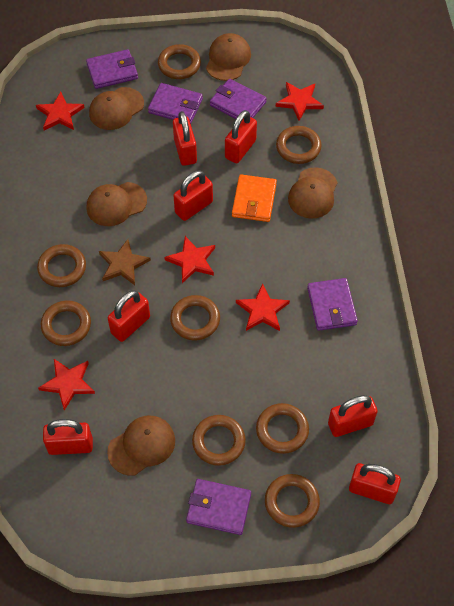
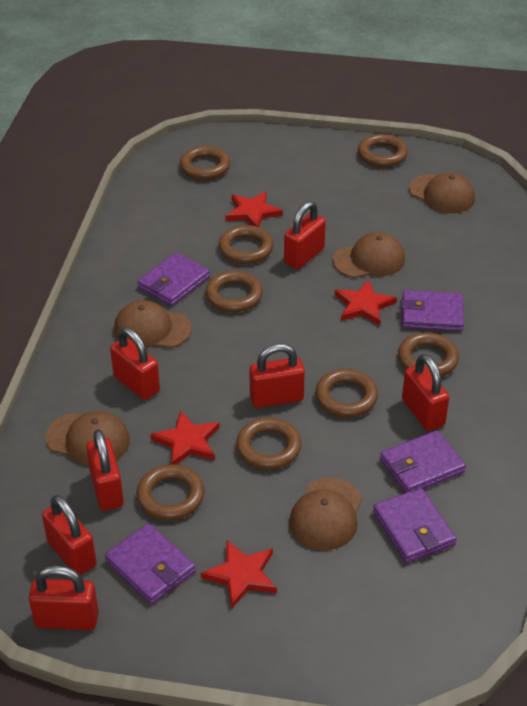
brown star: 1 -> 0
orange wallet: 1 -> 0
red star: 5 -> 4

